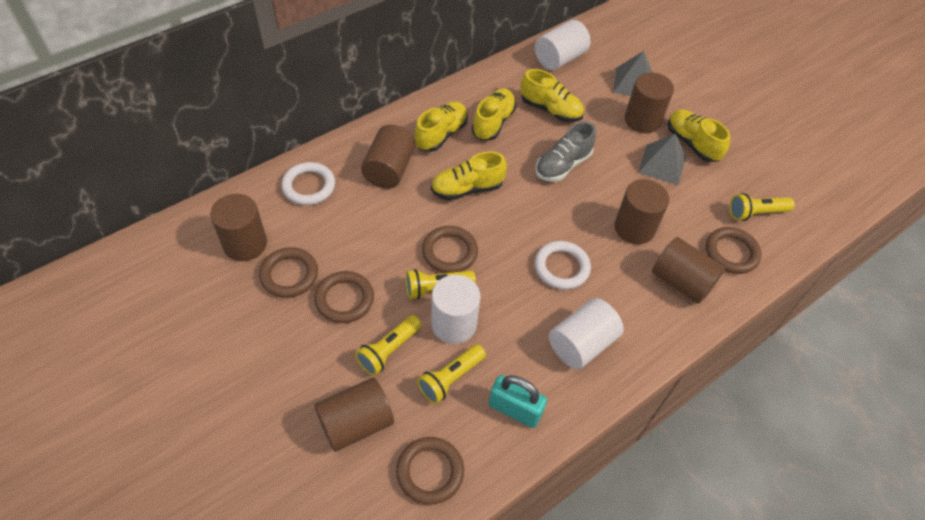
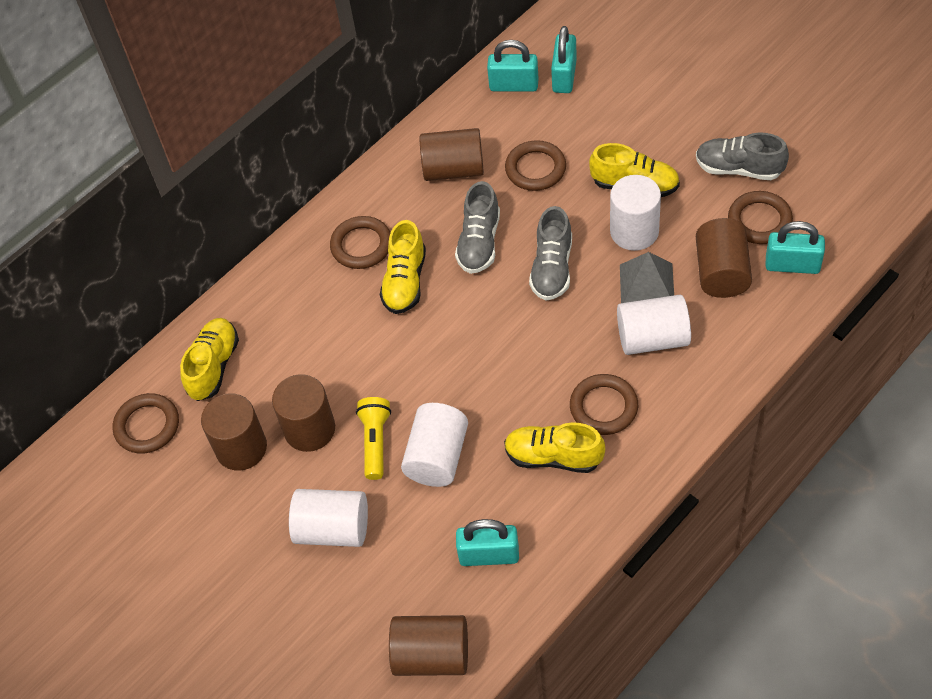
brown cylinder: 6 -> 5
grey pyramid: 2 -> 1
grey shoe: 1 -> 3
turquoise padlock: 1 -> 4
white cylinder: 3 -> 4
white ring: 2 -> 0
yellow flashlight: 4 -> 1
yellow shoe: 5 -> 4

